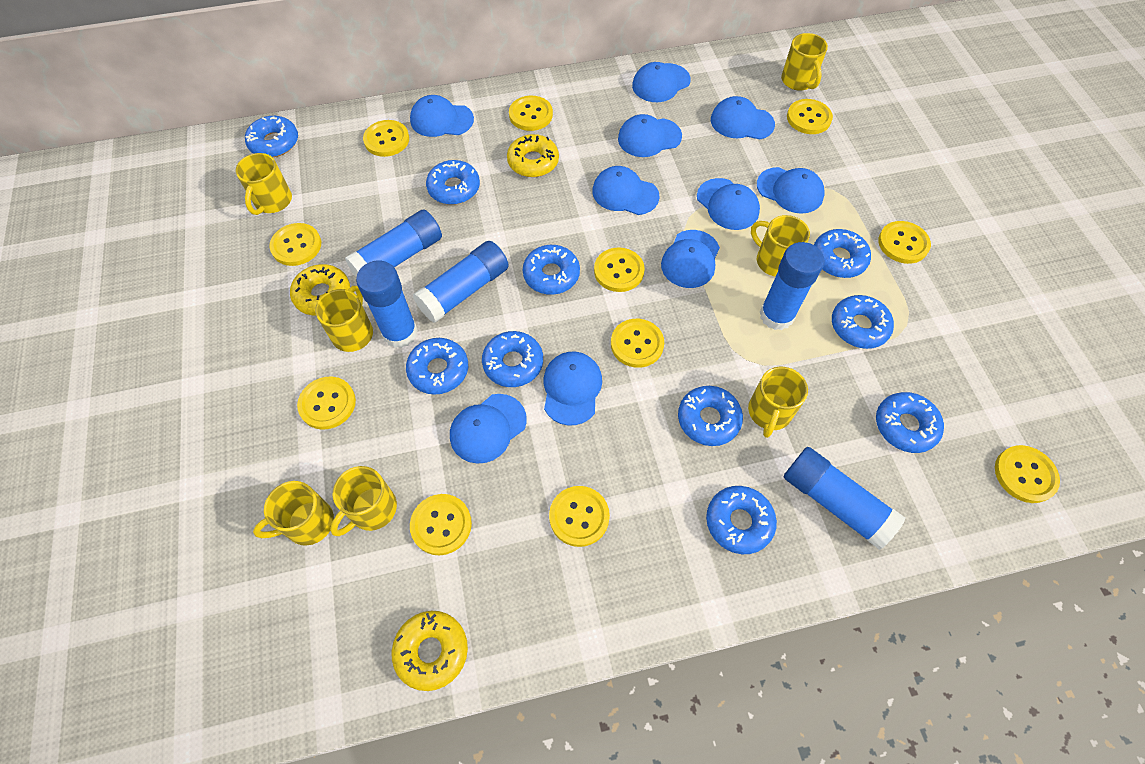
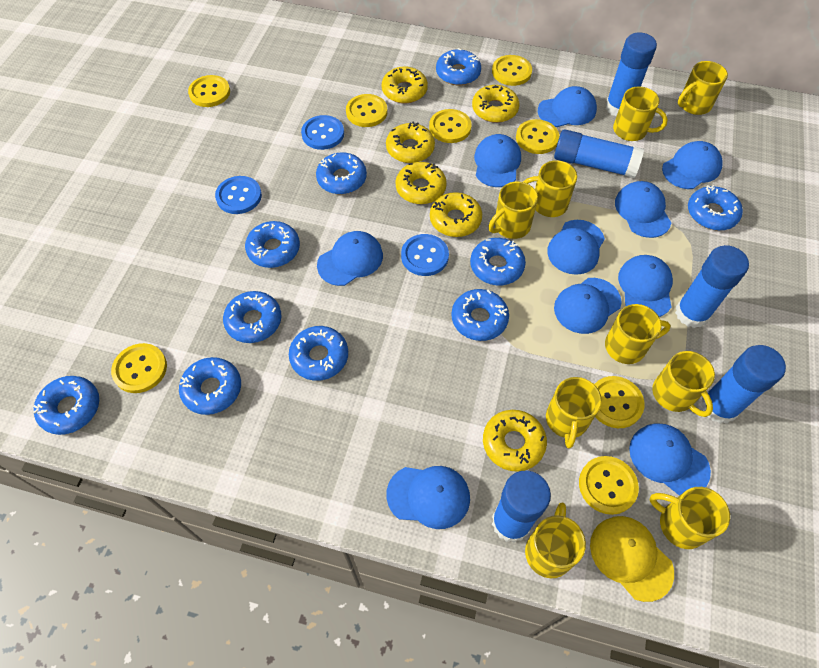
blue button: 0 -> 3
yellow button: 11 -> 8
yellow cap: 0 -> 1
yellow donut: 3 -> 6
yellow mug: 7 -> 9

